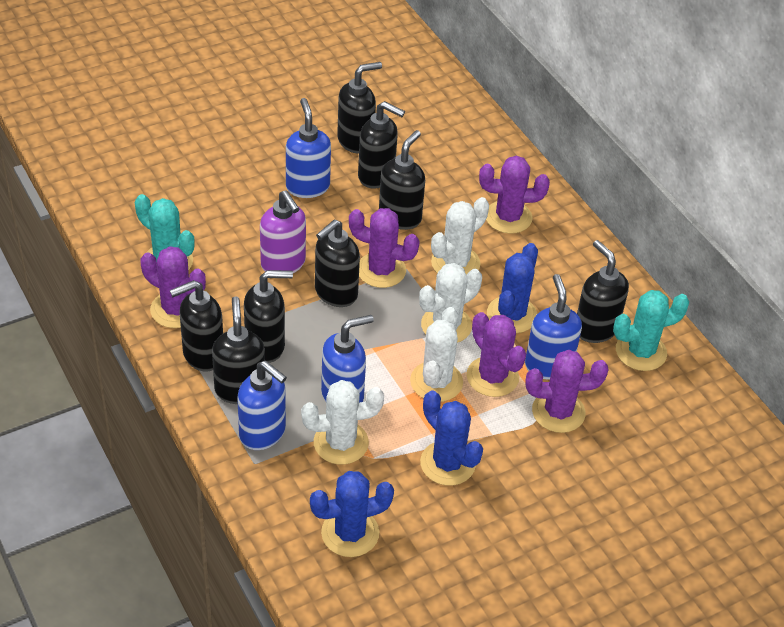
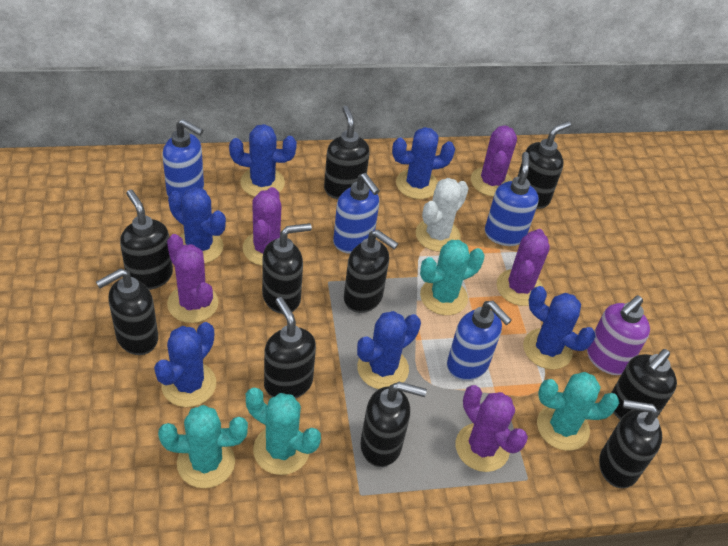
black soap dispenser: 8 -> 10
blue cactus: 3 -> 6
turquoise cactus: 2 -> 4
white cactus: 4 -> 1

